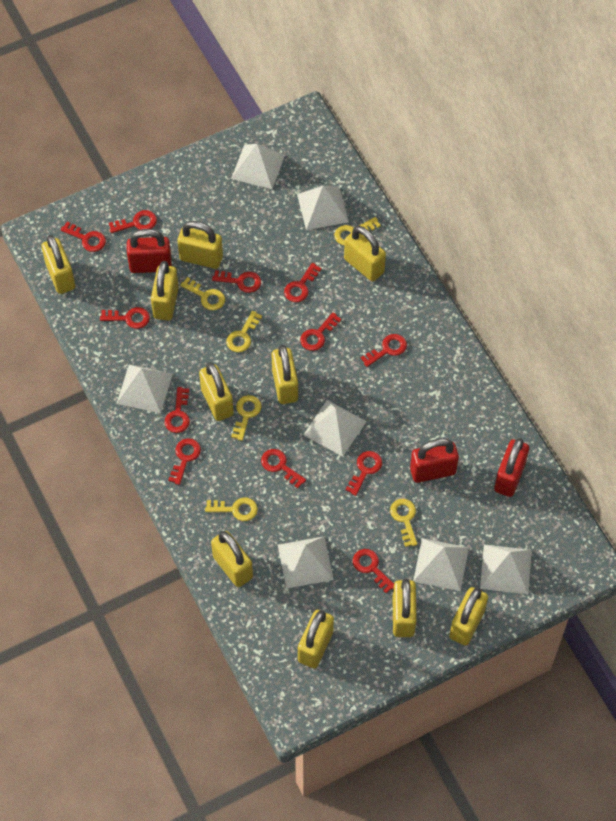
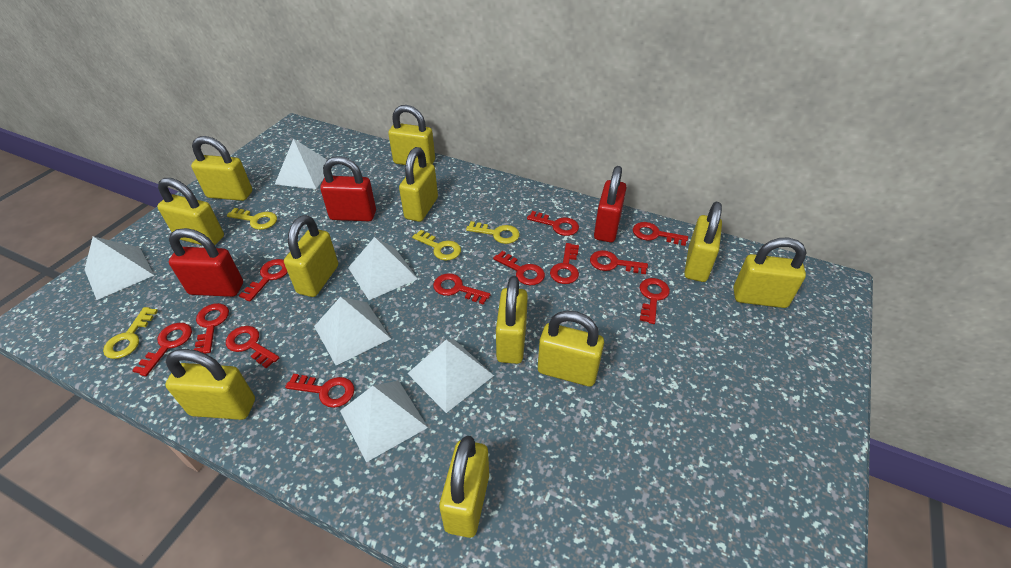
white pyramid: 7 -> 6
yellow key: 6 -> 4
yellow padlock: 10 -> 11

